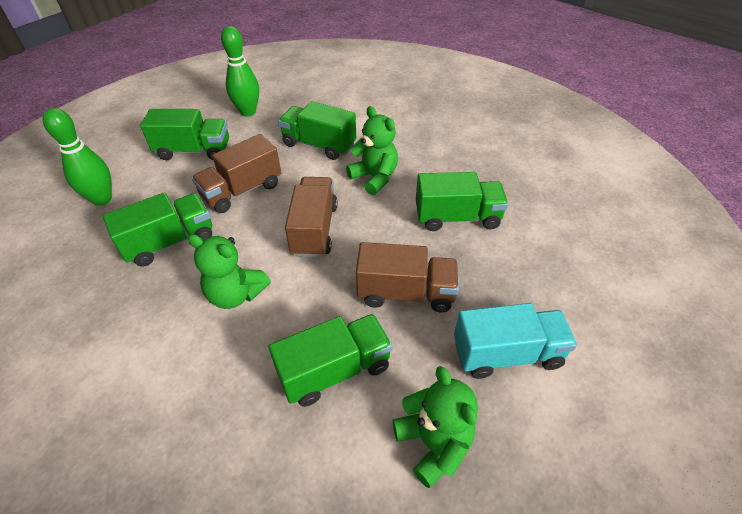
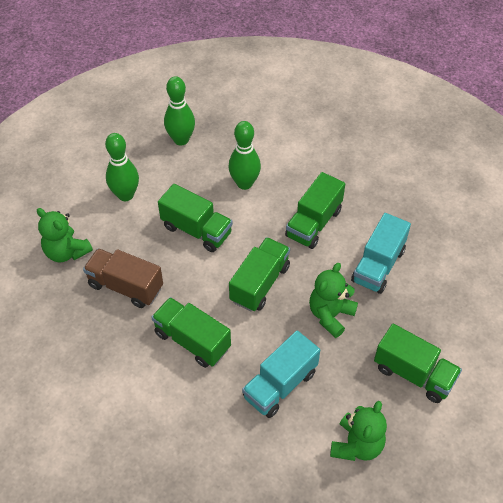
brown truck: 3 -> 1
green bowling pin: 2 -> 3
turquoise truck: 1 -> 2

